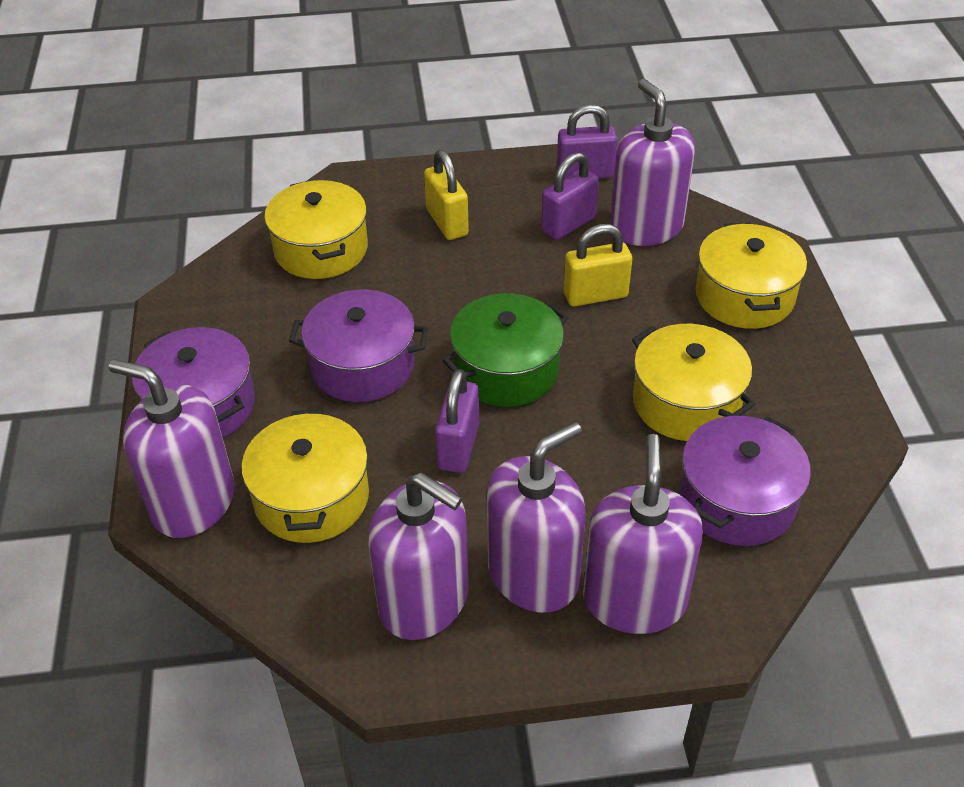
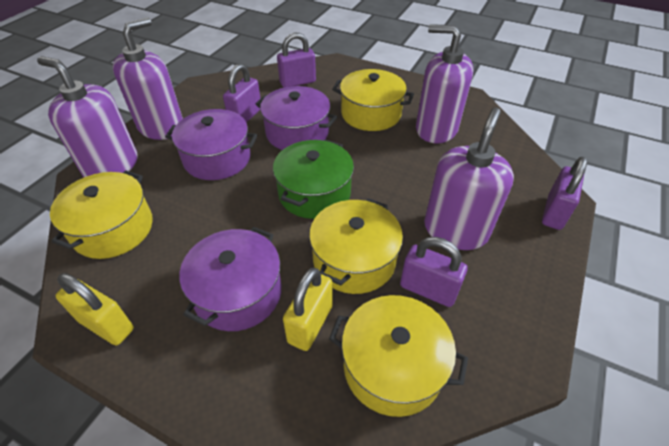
purple padlock: 3 -> 4
purple soap dispenser: 5 -> 4

